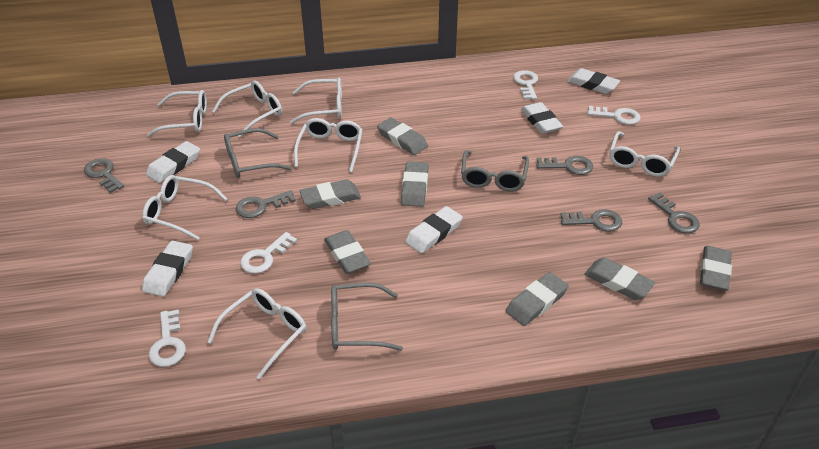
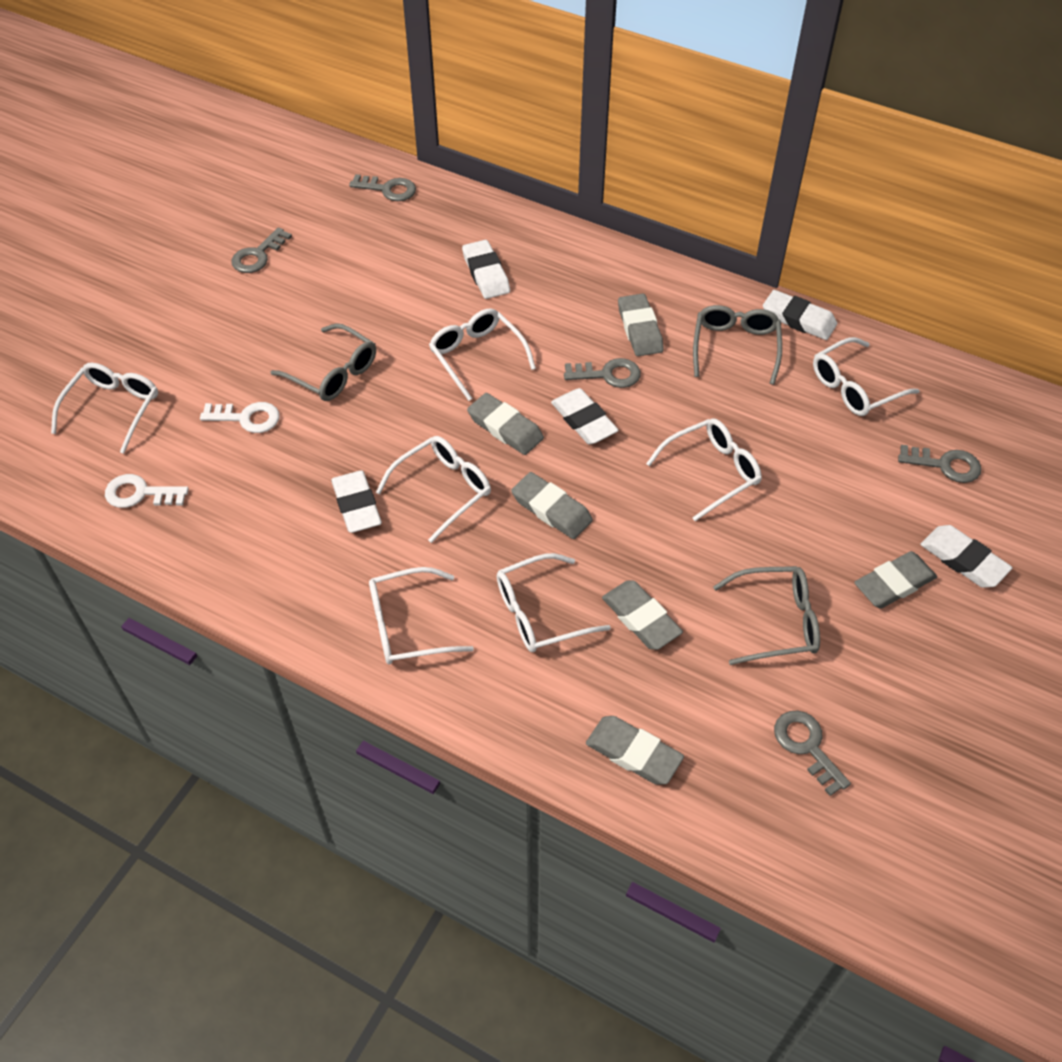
grey eraser: 7 -> 6
white key: 4 -> 2

